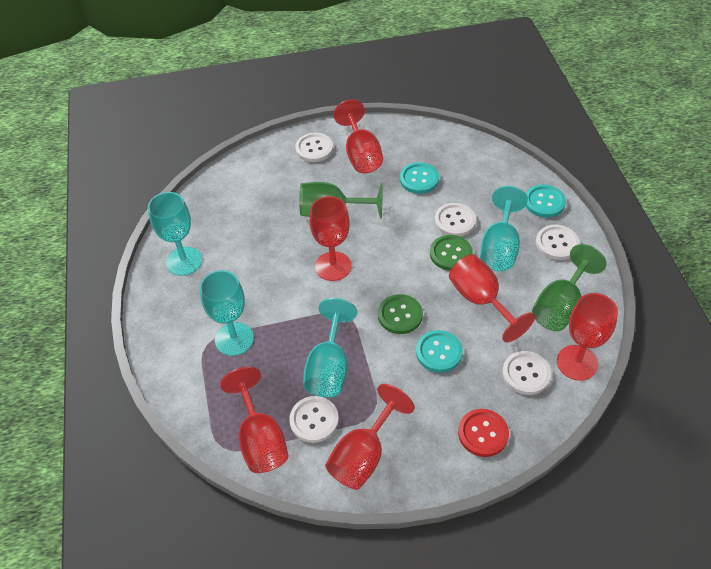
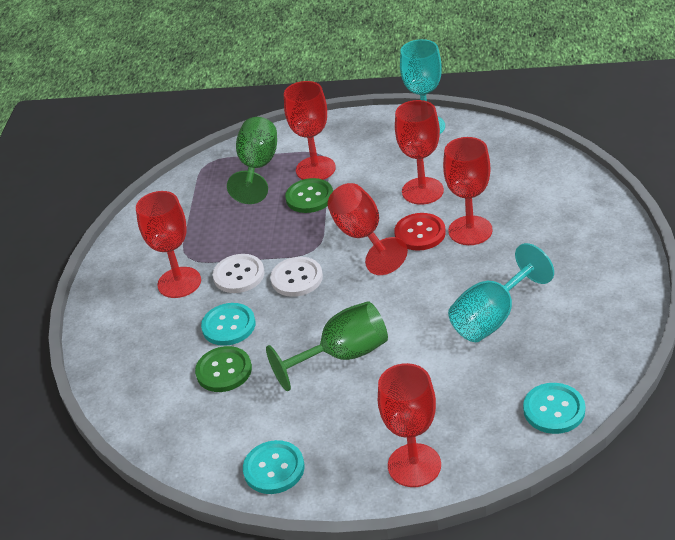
turquoise goblet: 4 -> 2
white button: 5 -> 2

